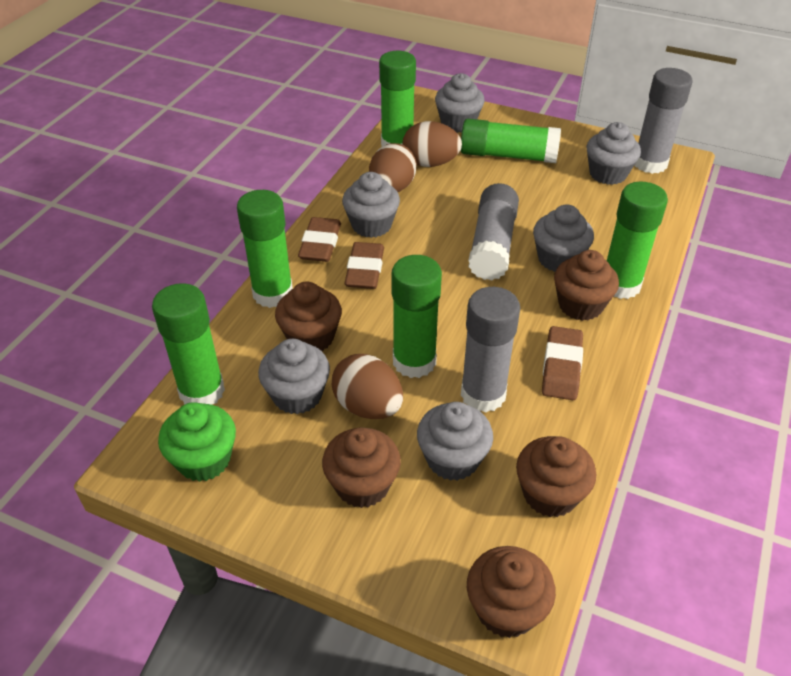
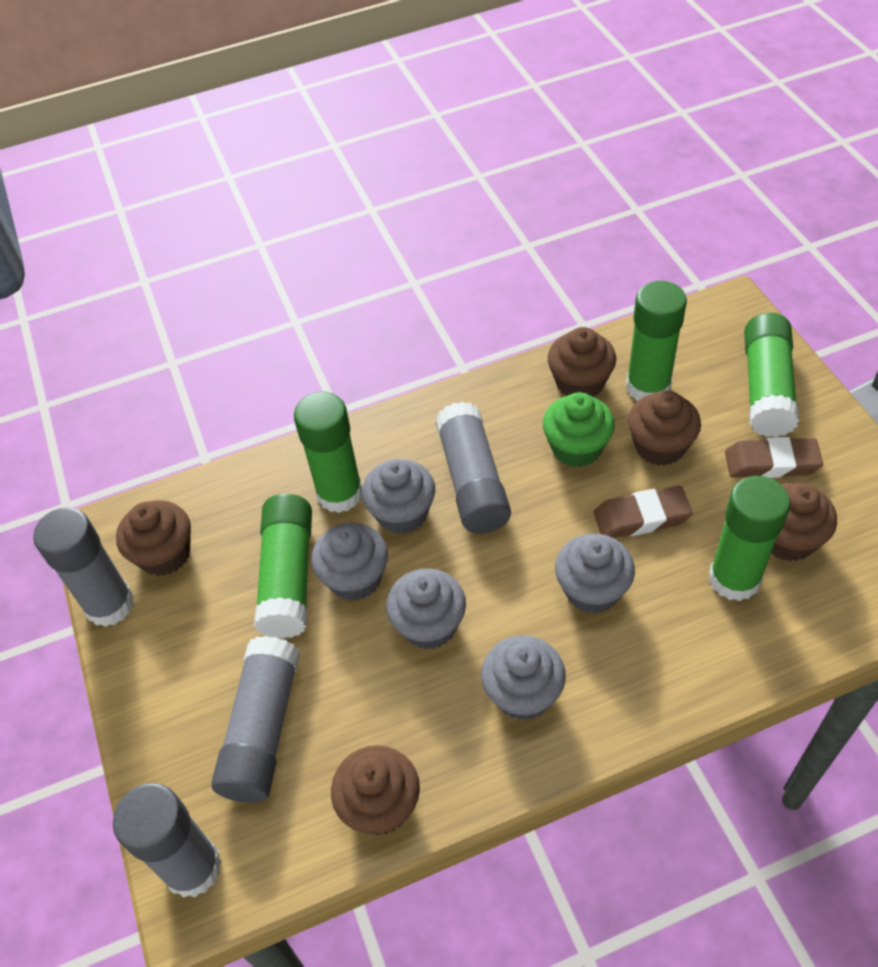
brown egg: 3 -> 0
brown eraser: 3 -> 2
green glue stick: 6 -> 5
grey cupcake: 6 -> 5
grey glue stick: 3 -> 4

